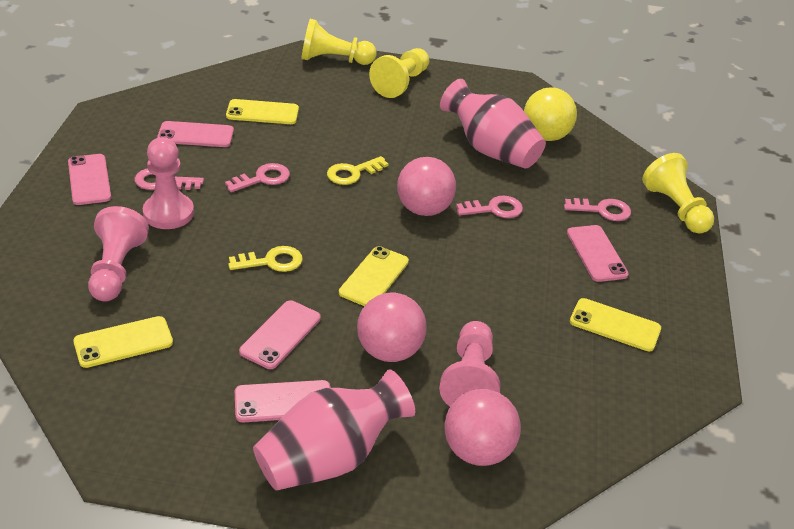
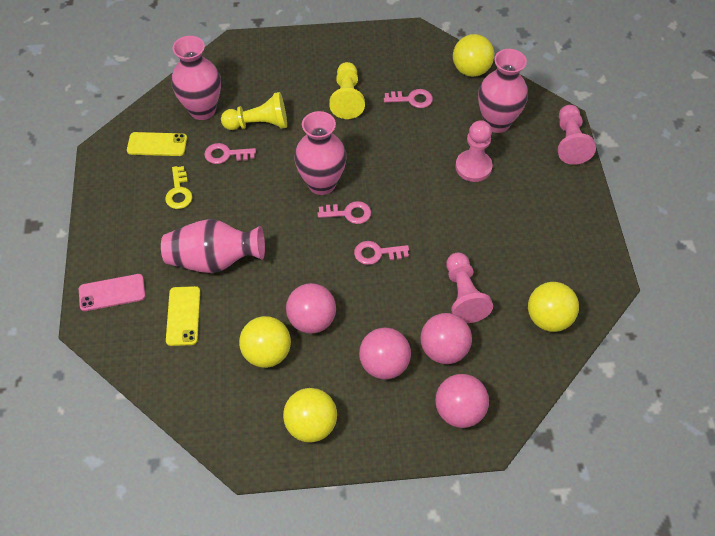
pink ball: 3 -> 4
pink phone: 5 -> 1
pink vase: 2 -> 4
yellow ball: 1 -> 4
yellow key: 2 -> 1
yellow pawn: 3 -> 2
yellow phone: 4 -> 2

